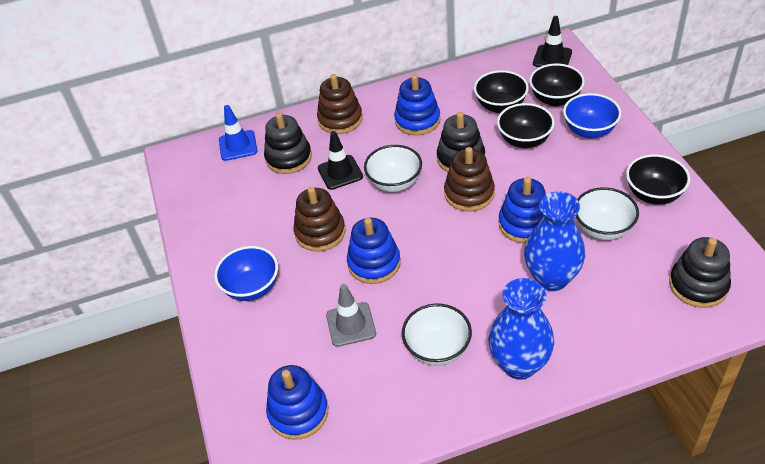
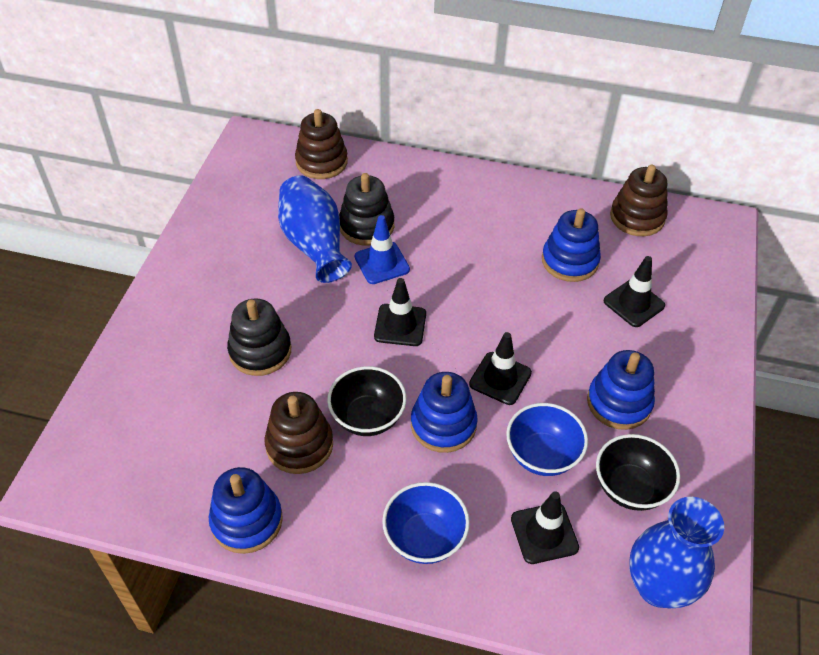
black bowl: 4 -> 2
black stacking toy: 3 -> 2
black traffic cone: 2 -> 4
grey traffic cone: 1 -> 0
white bowl: 3 -> 0

